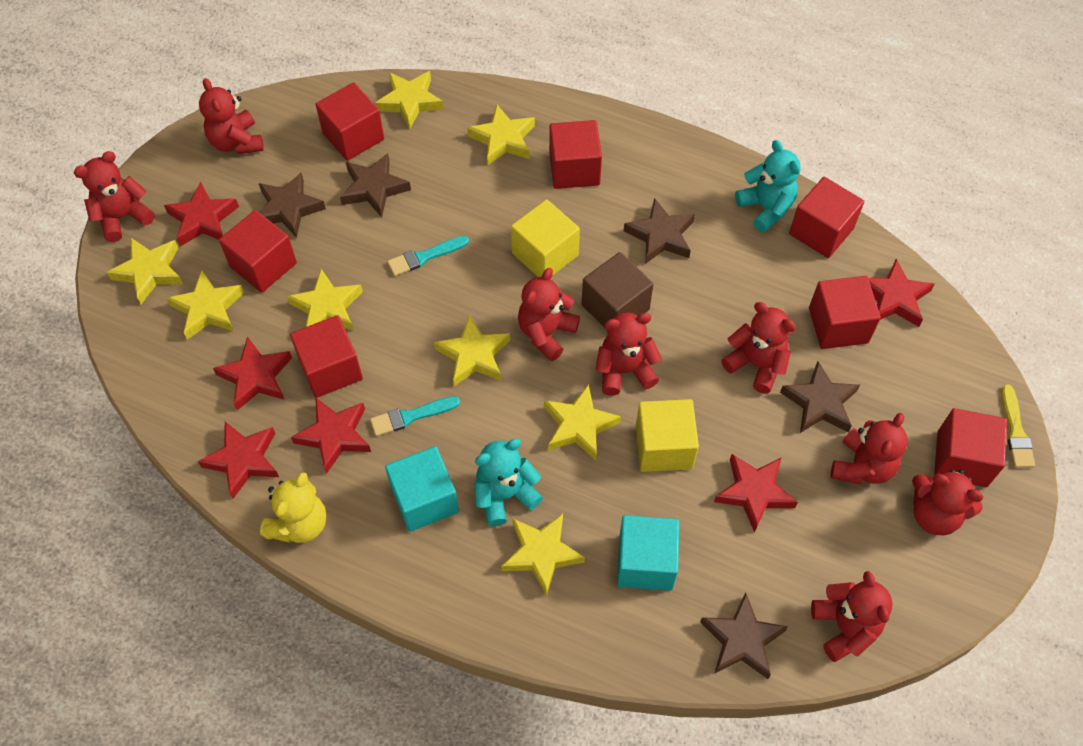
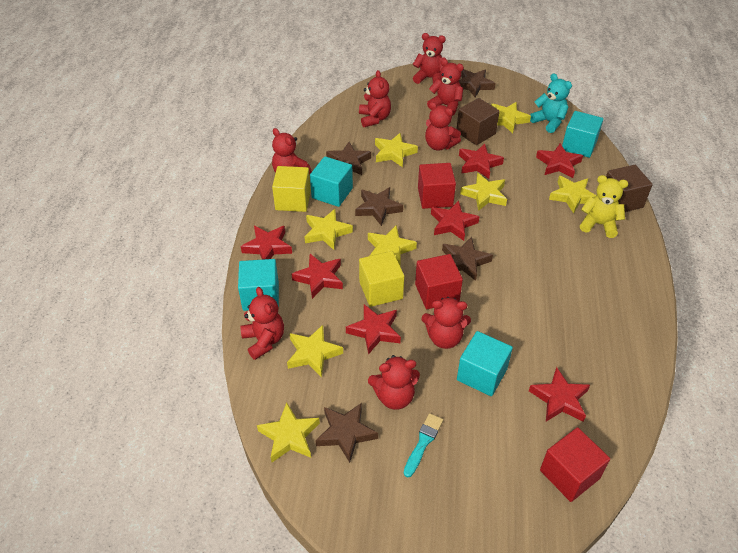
brown cube: 1 -> 2
red cube: 7 -> 3
red star: 6 -> 7
turquoise brush: 2 -> 1
turquoise cube: 2 -> 4
turquoise teddy bear: 2 -> 1
yellow brush: 1 -> 0

